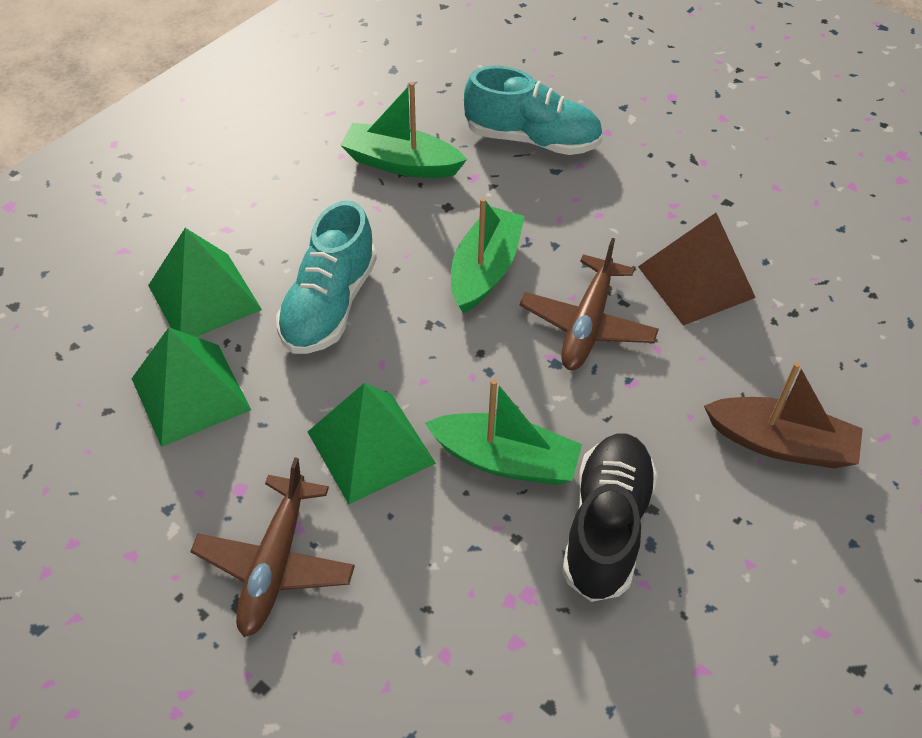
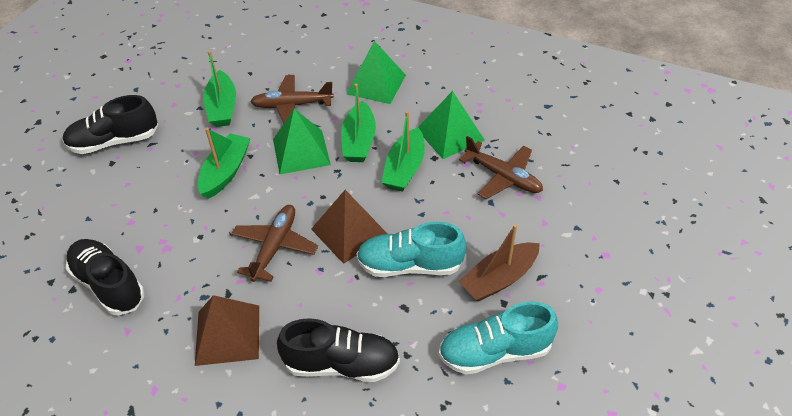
black shoe: 1 -> 3
brown plane: 2 -> 3
brown pyramid: 1 -> 2
green boat: 3 -> 4

